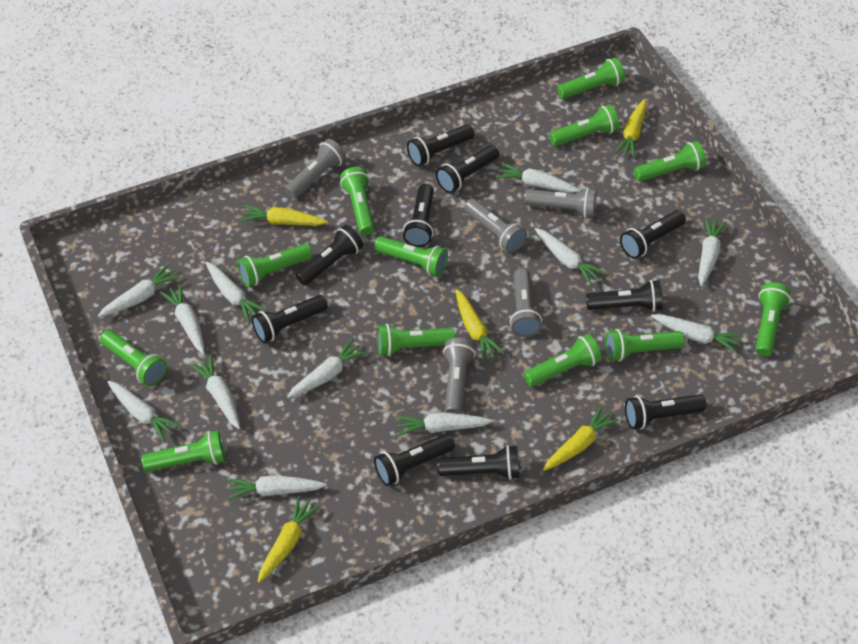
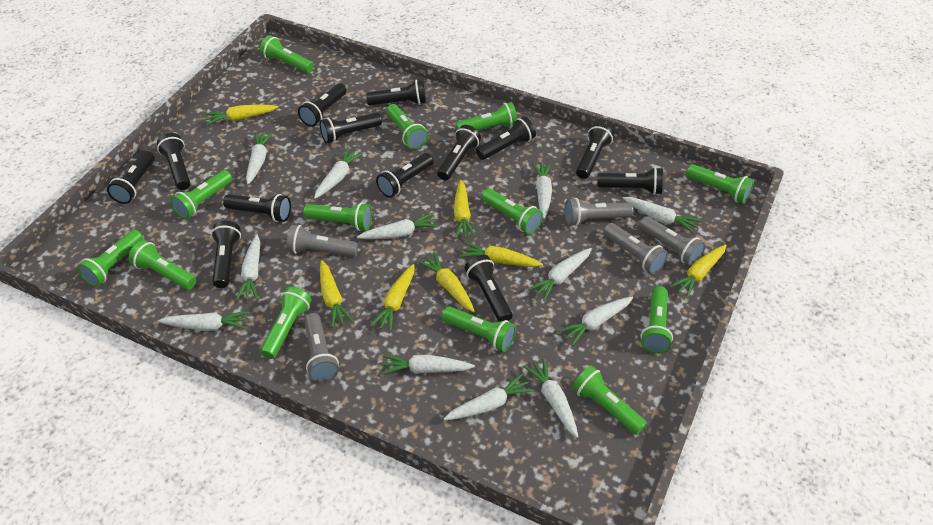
black flashlight: 10 -> 13
green flashlight: 12 -> 13
yellow carrot: 5 -> 7

